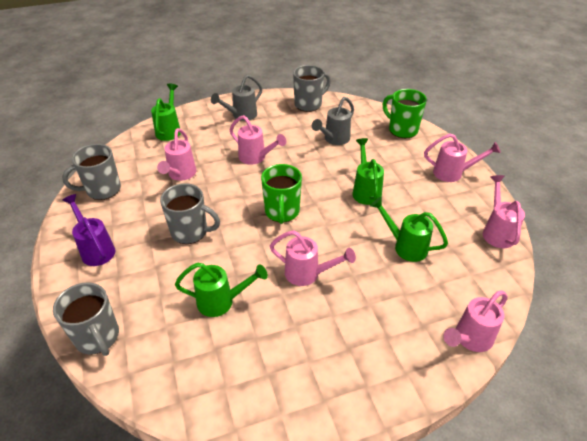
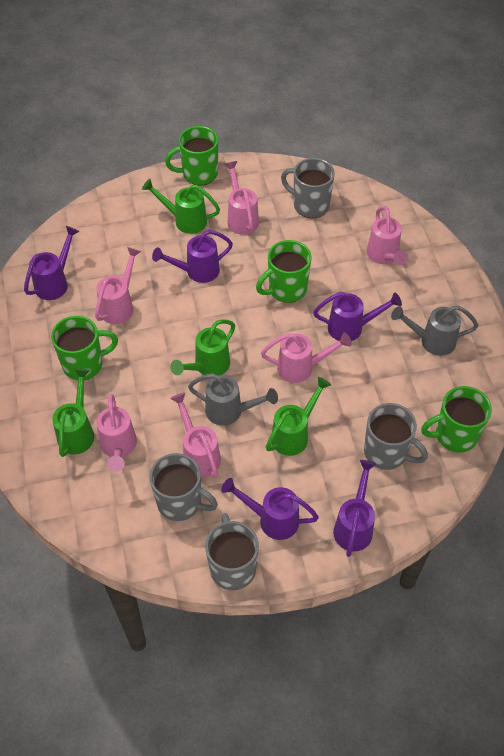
green mug: 2 -> 4
purple watering can: 1 -> 5

